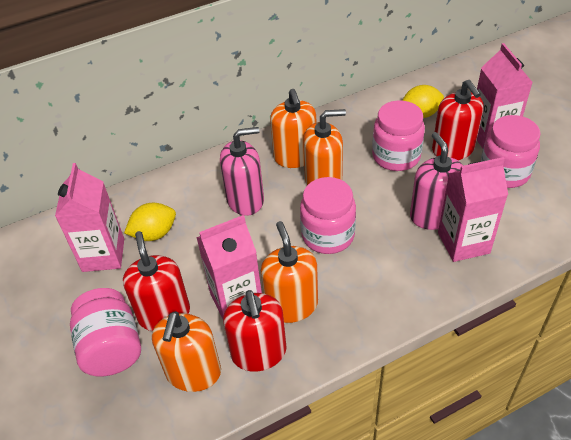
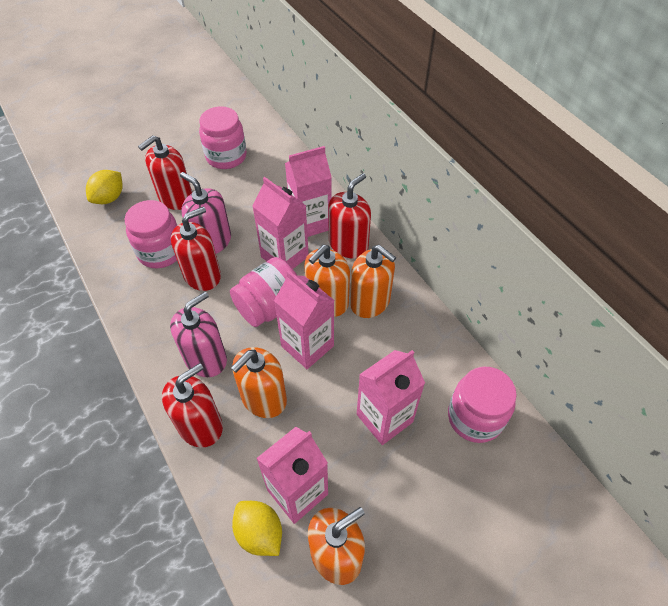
pink carton: 4 -> 5
red soap dispenser: 3 -> 4

